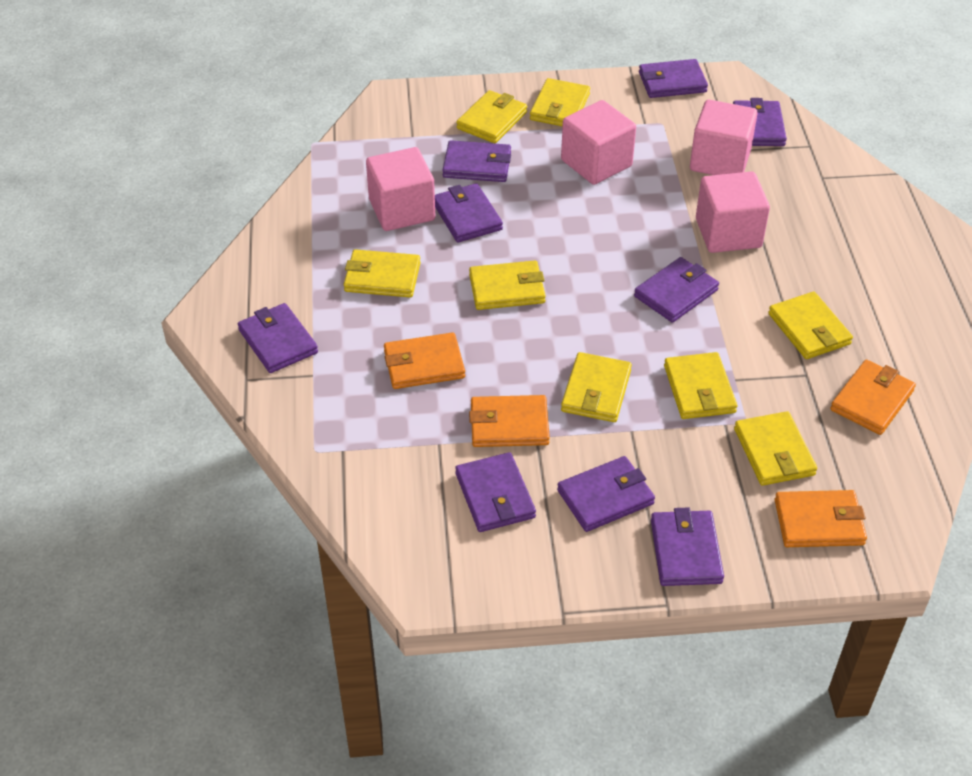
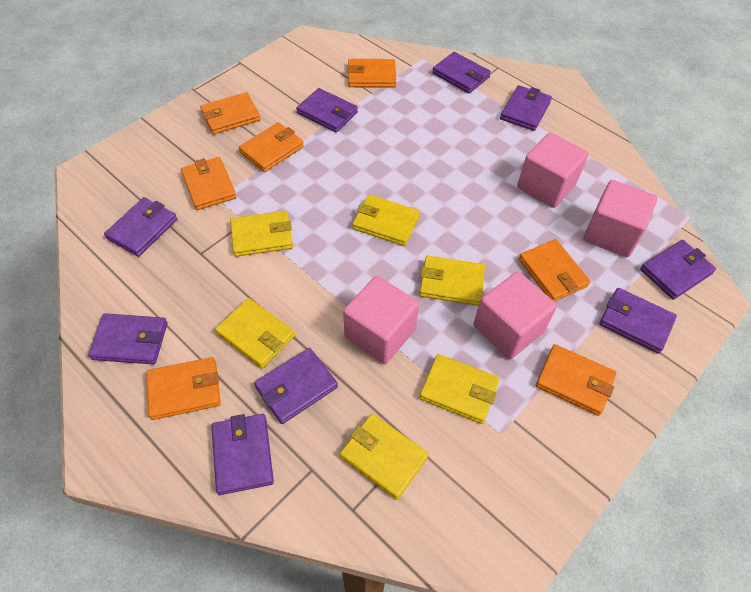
orange wallet: 4 -> 7
yellow wallet: 8 -> 6

